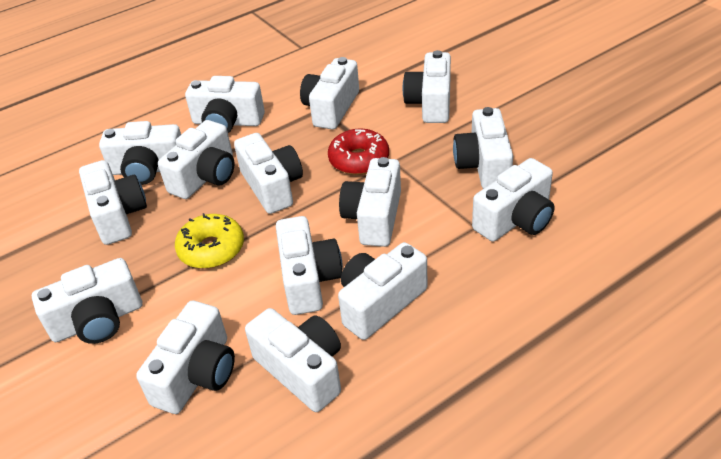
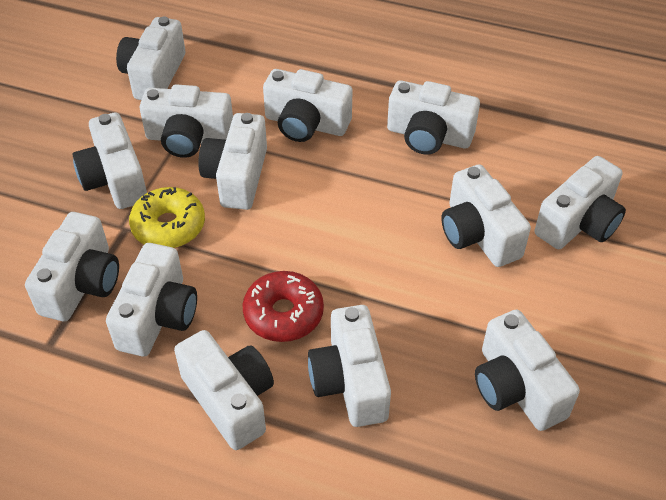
white camera: 15 -> 13

